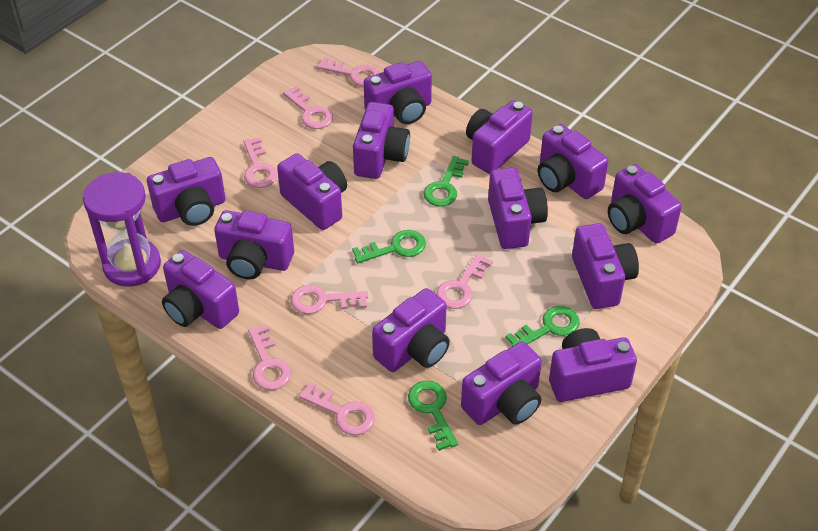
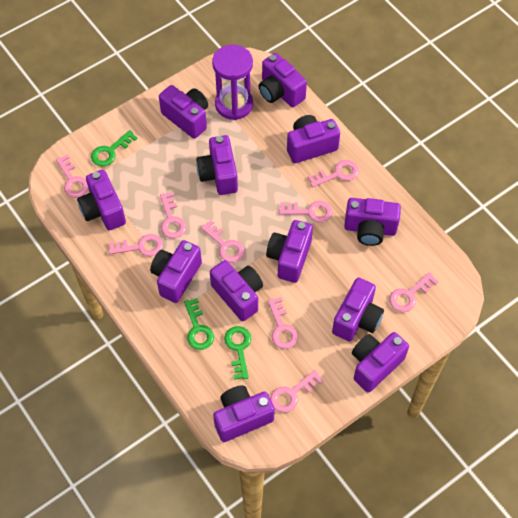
green key: 4 -> 3
pink key: 7 -> 9
purple camera: 14 -> 12

